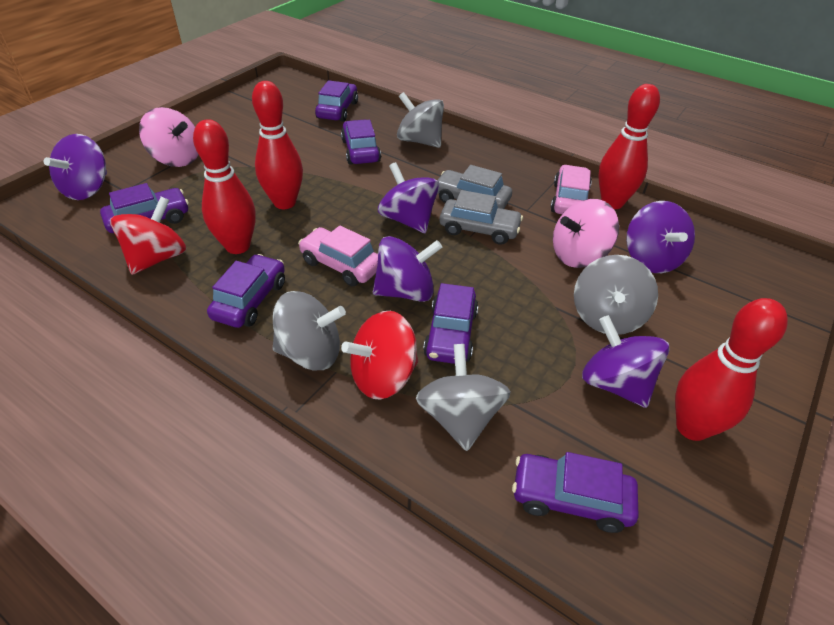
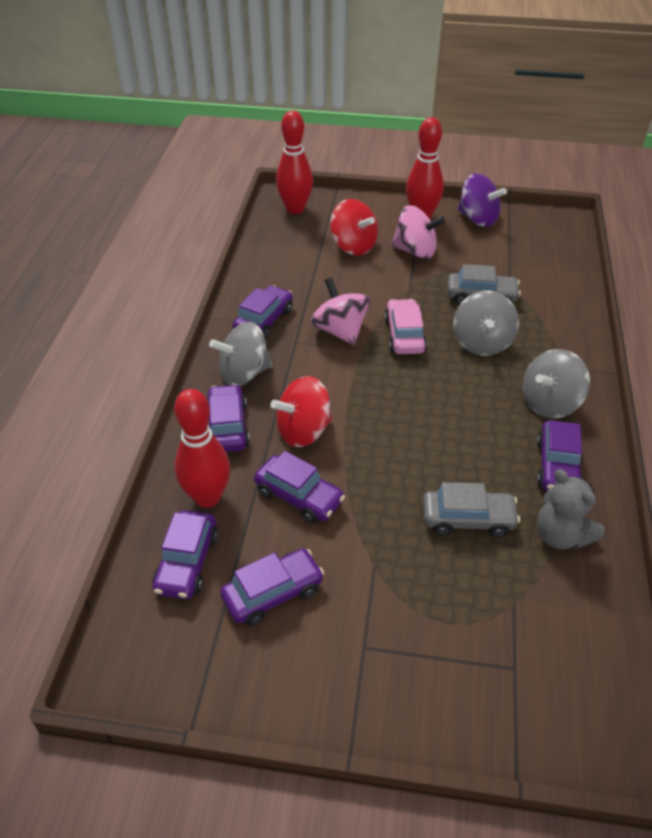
grey spinning top: 4 -> 3
grey teddy bear: 0 -> 1
pink car: 2 -> 1
purple spinning top: 5 -> 1
red bowling pin: 4 -> 3

